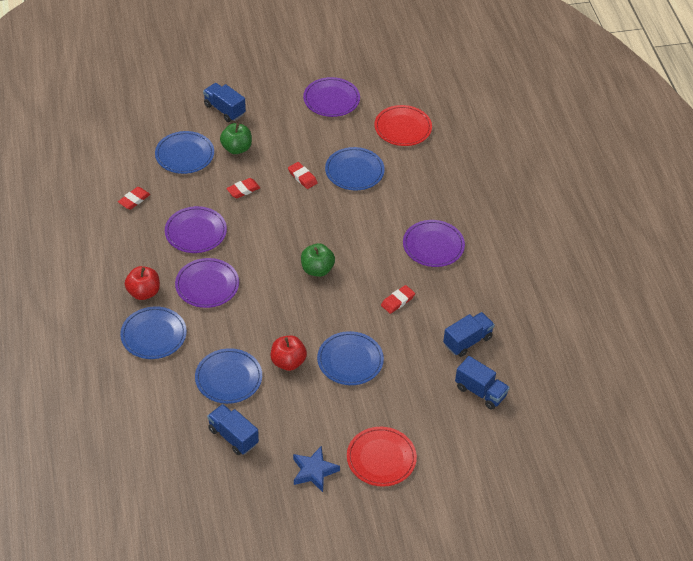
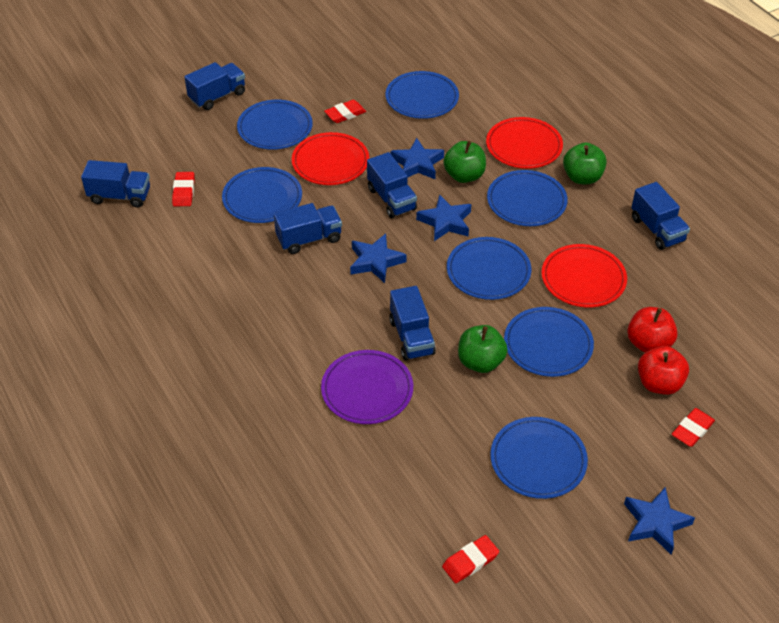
blue plate: 5 -> 7
blue star: 1 -> 4
blue truck: 4 -> 6
green apple: 2 -> 3
purple plate: 4 -> 1
red plate: 2 -> 3

